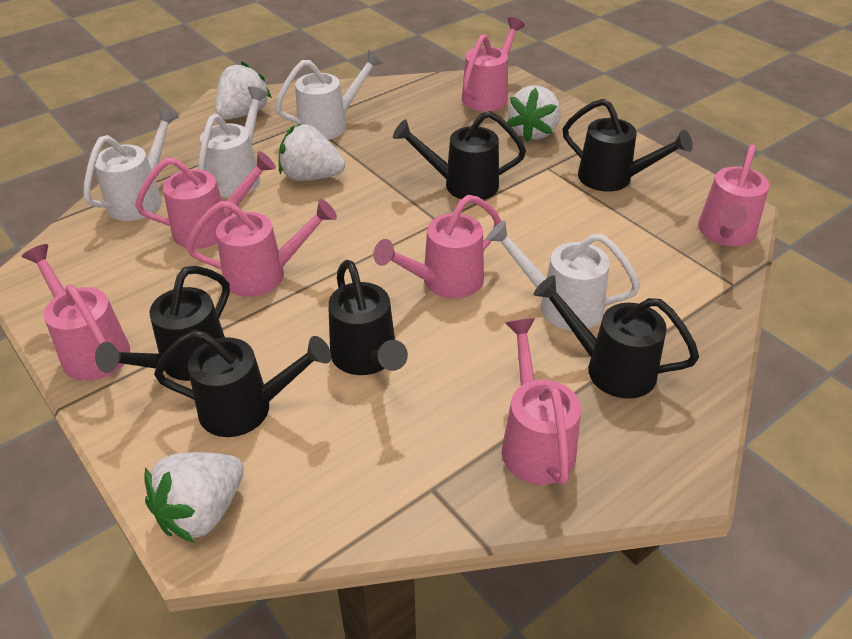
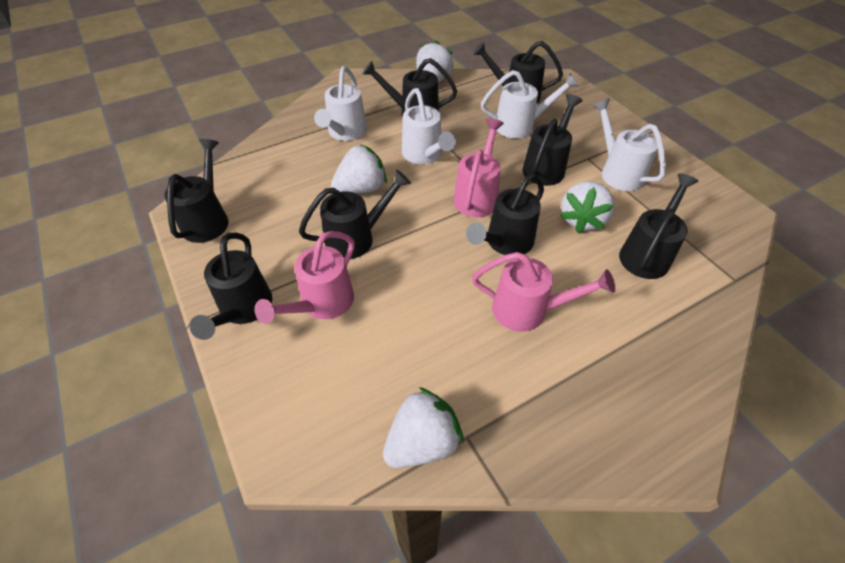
black watering can: 6 -> 8
pink watering can: 7 -> 3

